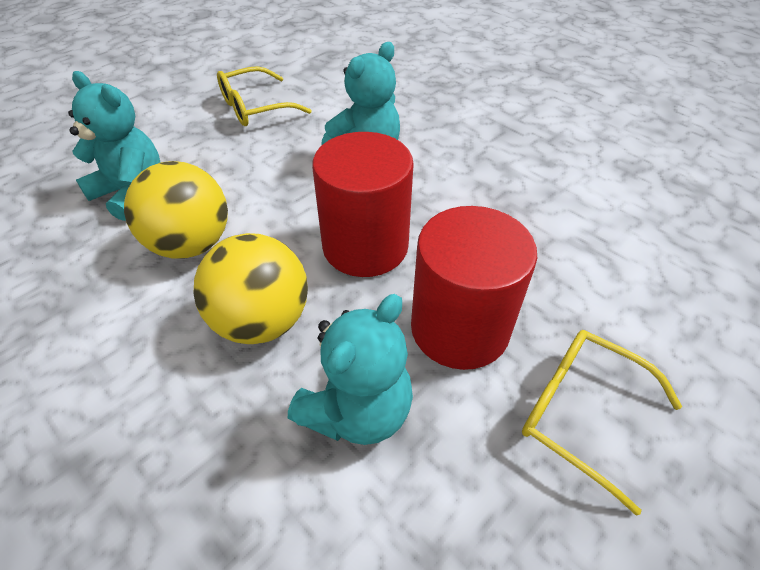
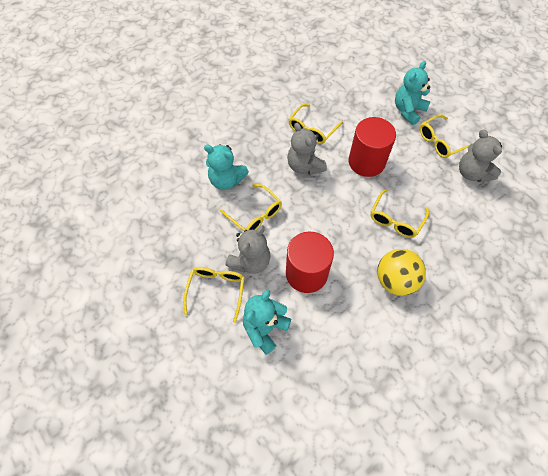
grey teddy bear: 0 -> 3
yellow ball: 2 -> 1
yellow glasses: 2 -> 5

